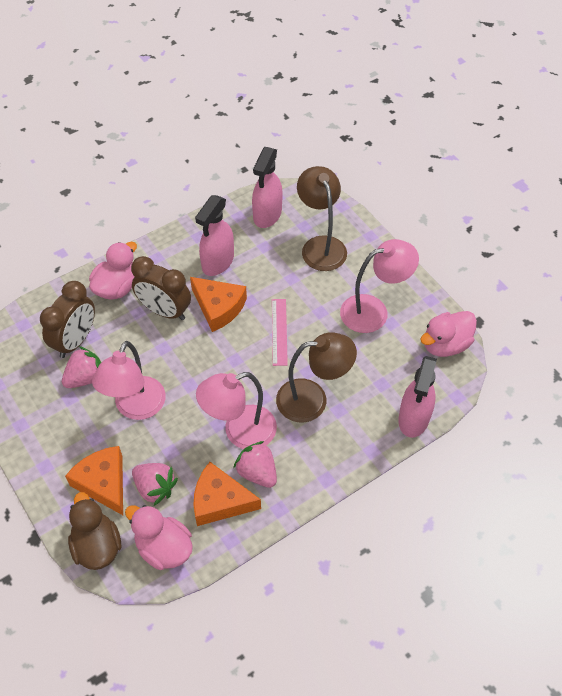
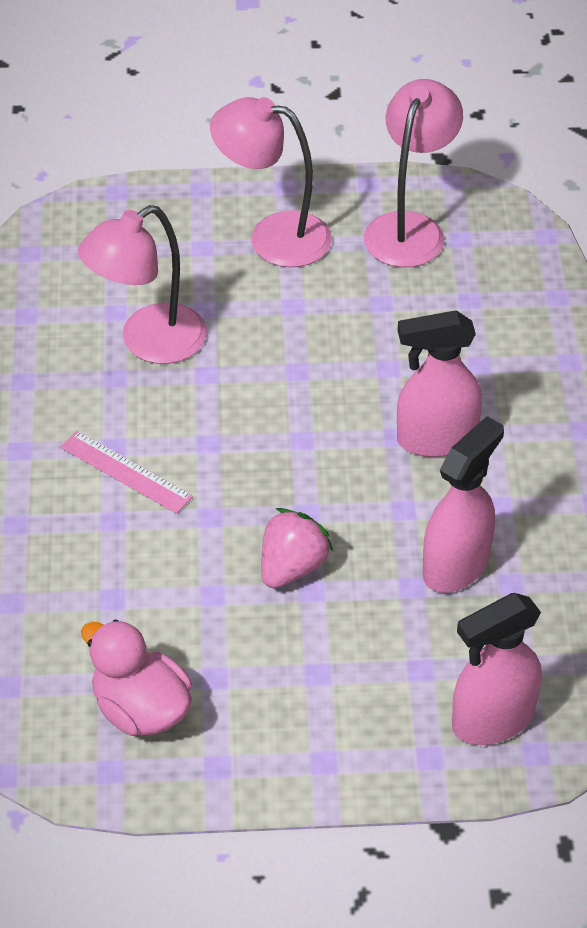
brown clock: 2 -> 0
brown duck: 1 -> 0
brown lamp: 2 -> 0
orange cheese: 3 -> 0
pink duck: 3 -> 1
pink strawberry: 3 -> 1

